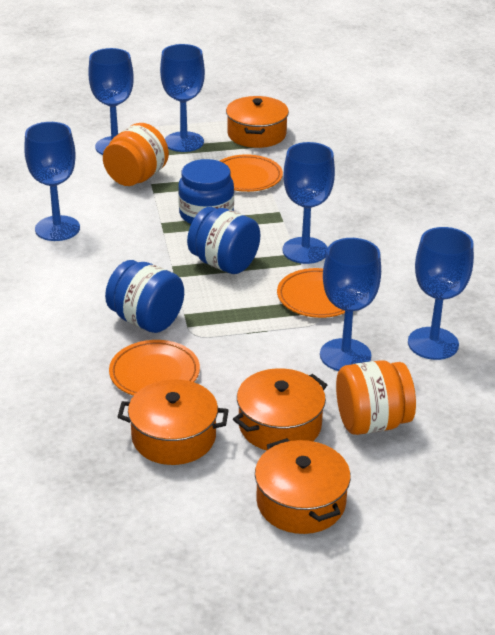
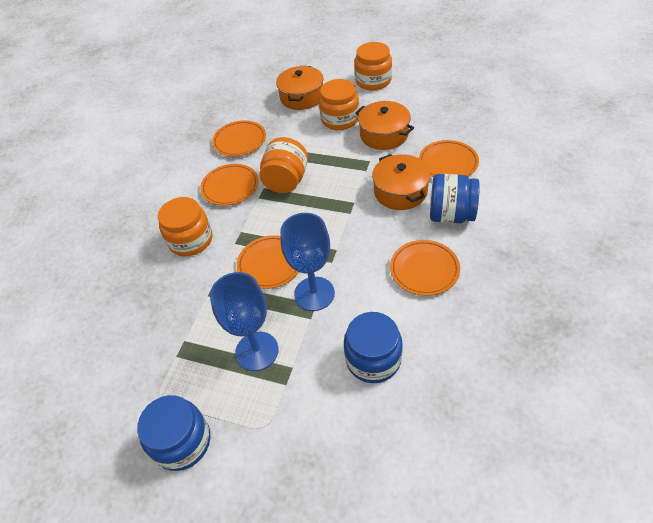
blue goblet: 6 -> 2
orange jar: 2 -> 4
orange plate: 3 -> 5
orange pot: 4 -> 3

